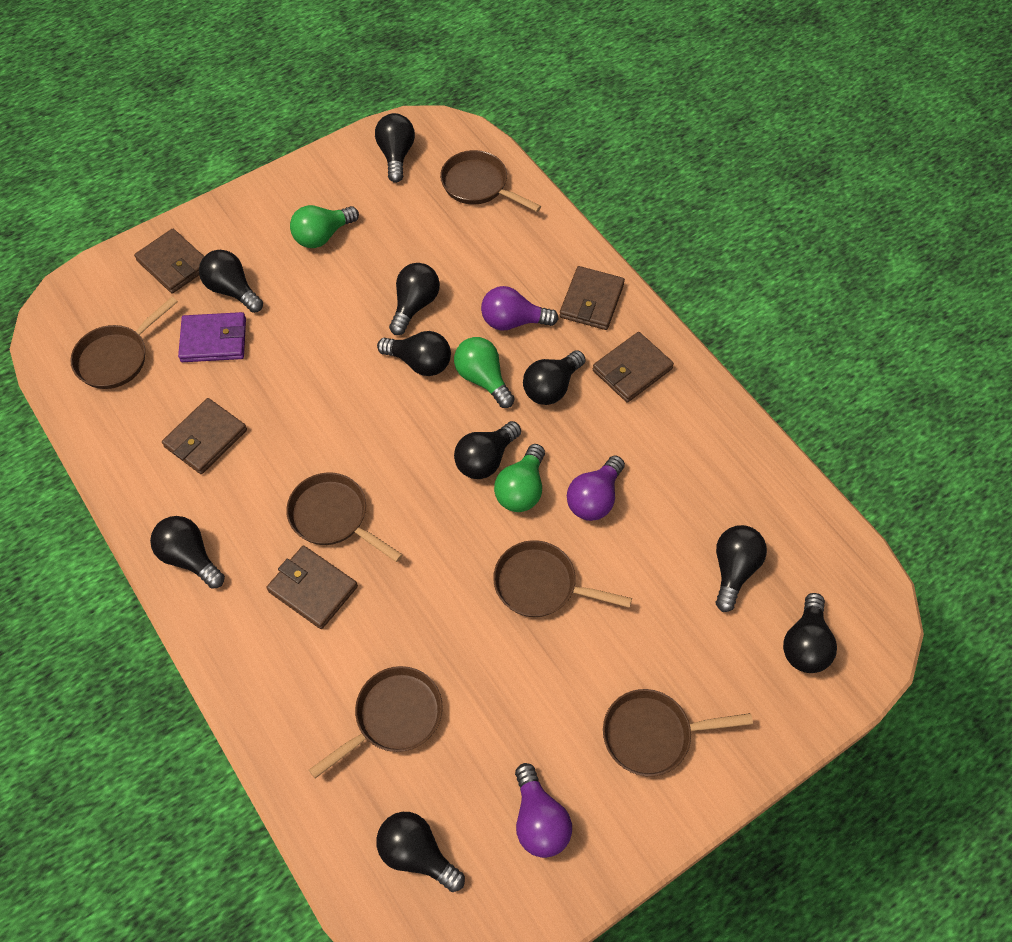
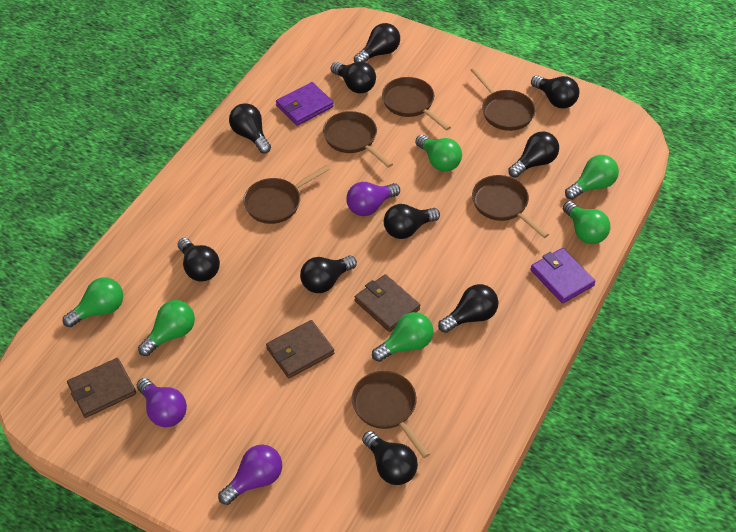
brown wallet: 5 -> 3
green light bulb: 3 -> 6
purple wallet: 1 -> 2

